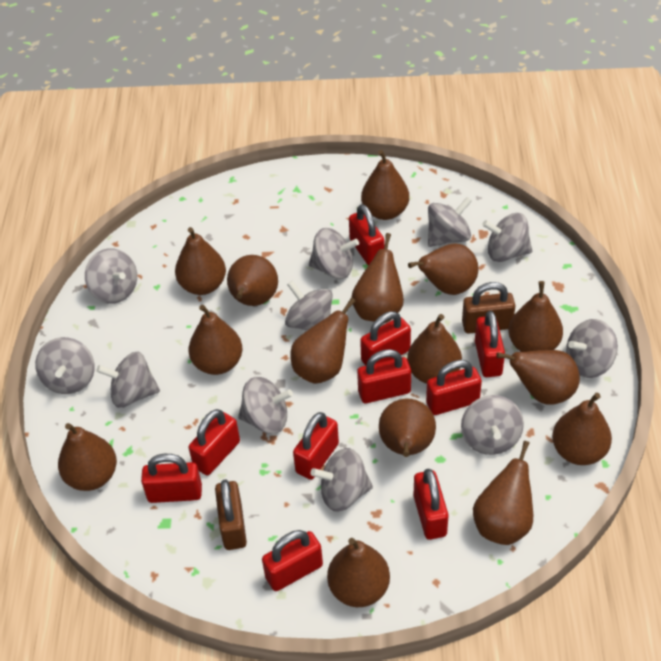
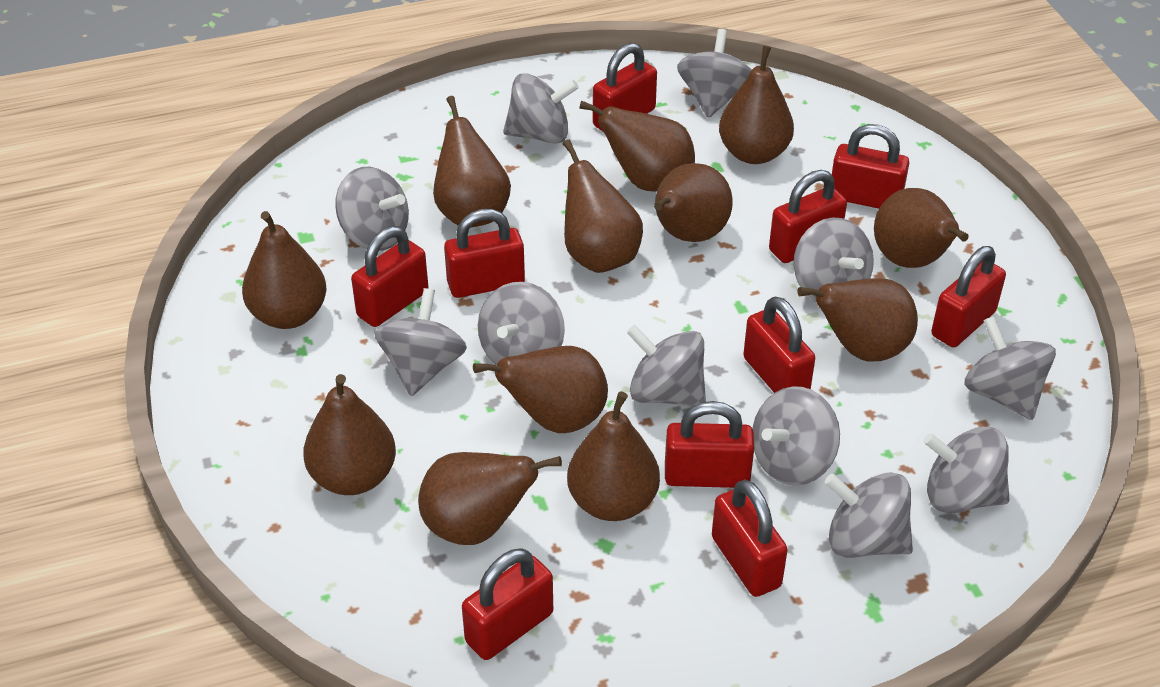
brown padlock: 2 -> 0
brown pear: 15 -> 12

